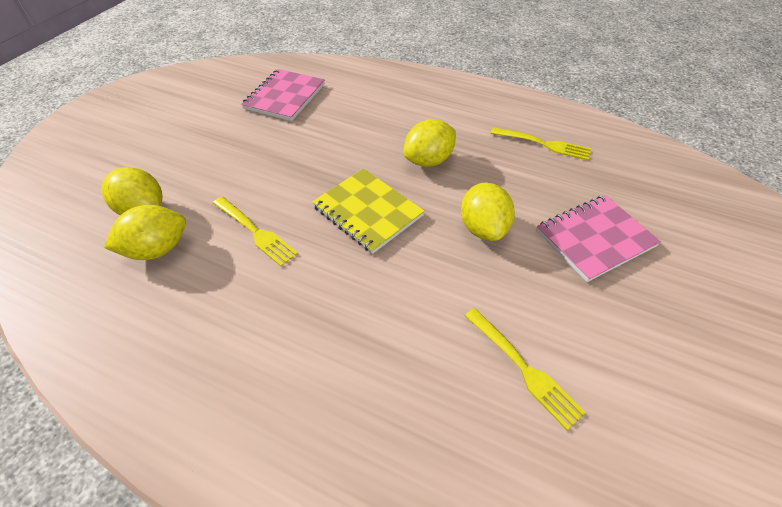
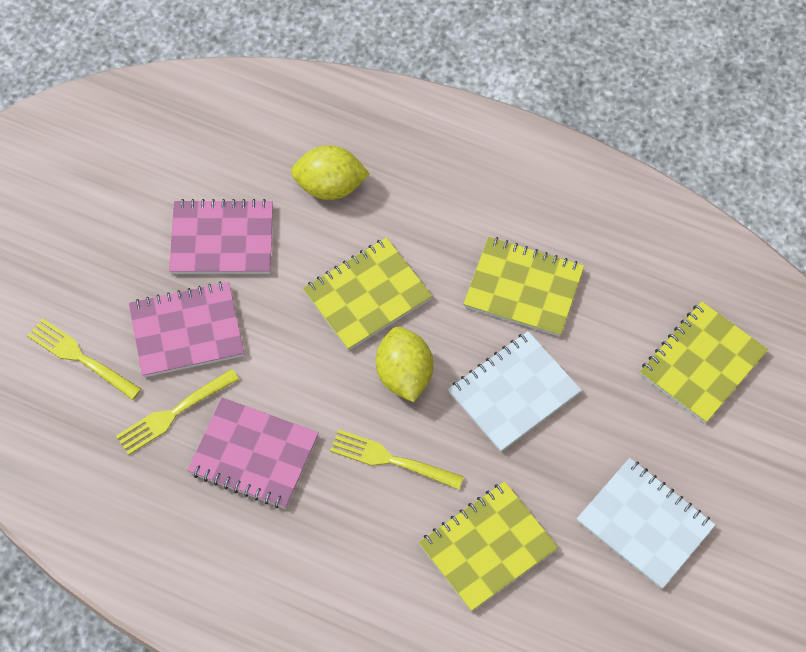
pink notebook: 2 -> 3
white notebook: 0 -> 2
yellow lemon: 4 -> 2
yellow notebook: 1 -> 4

